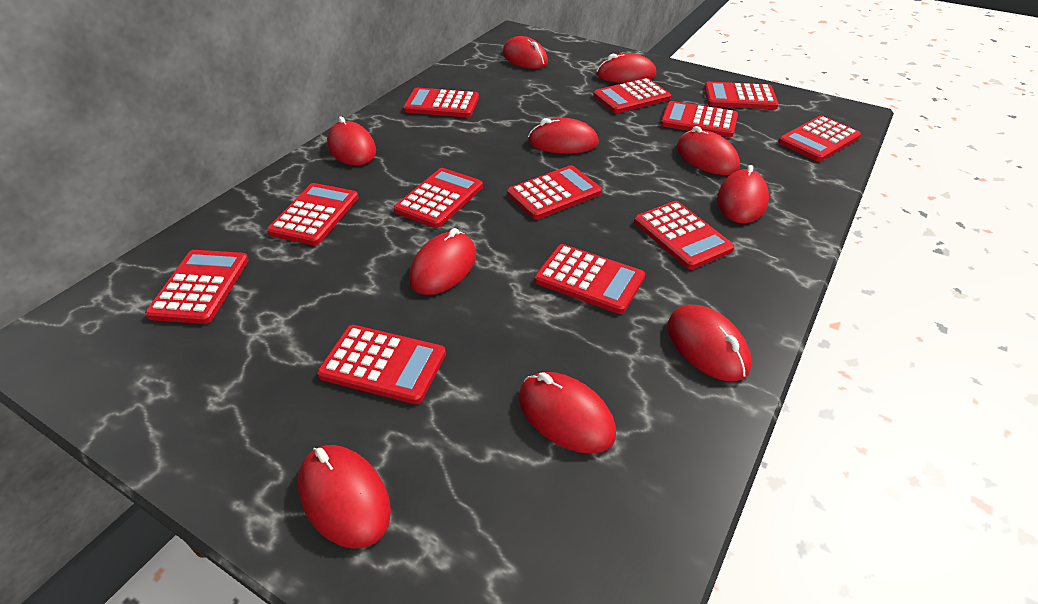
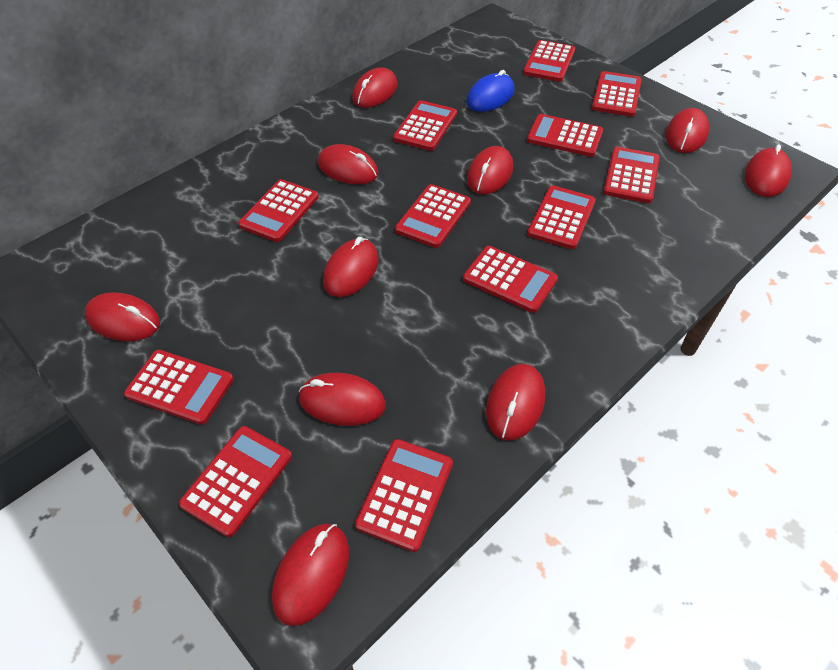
blue mouse: 0 -> 1

